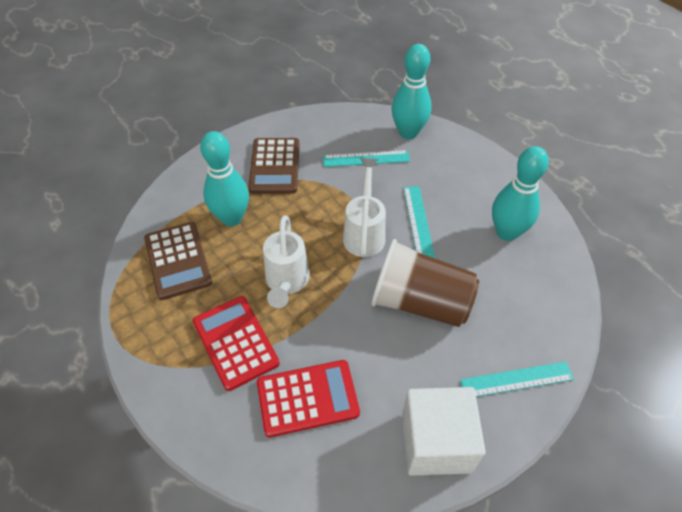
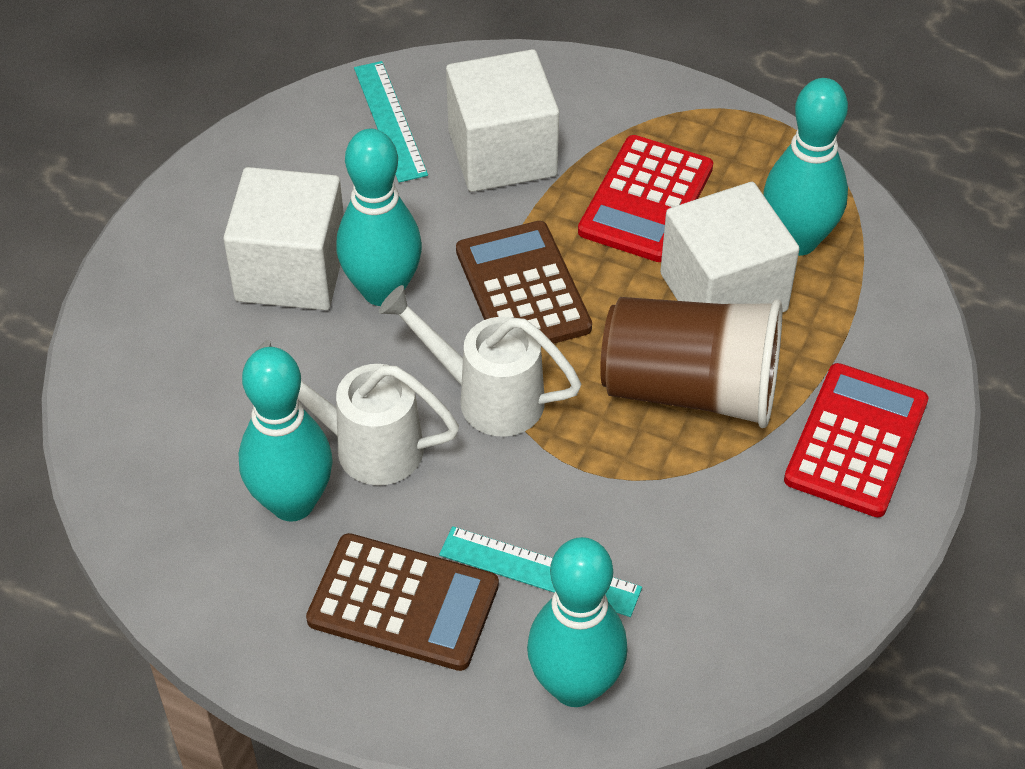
turquoise bowling pin: 3 -> 4
turquoise ruler: 3 -> 2
white cube: 1 -> 3

